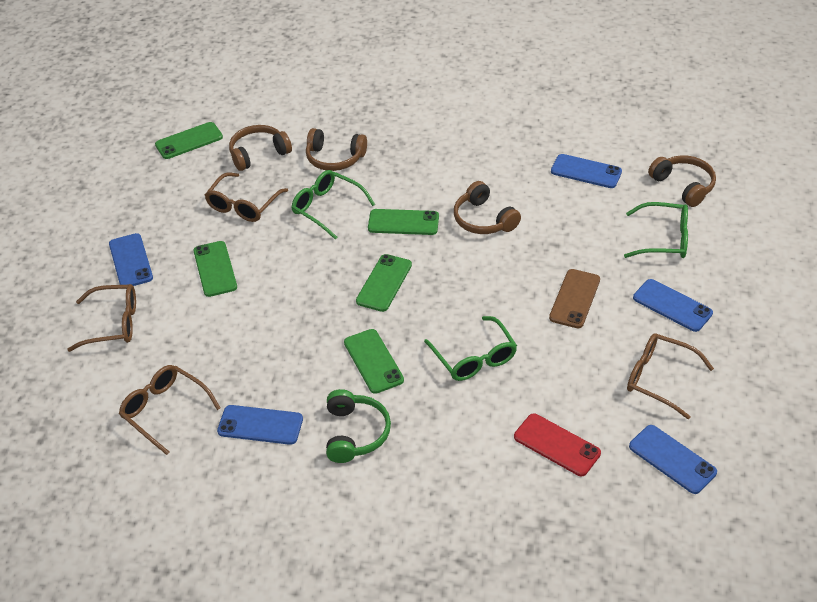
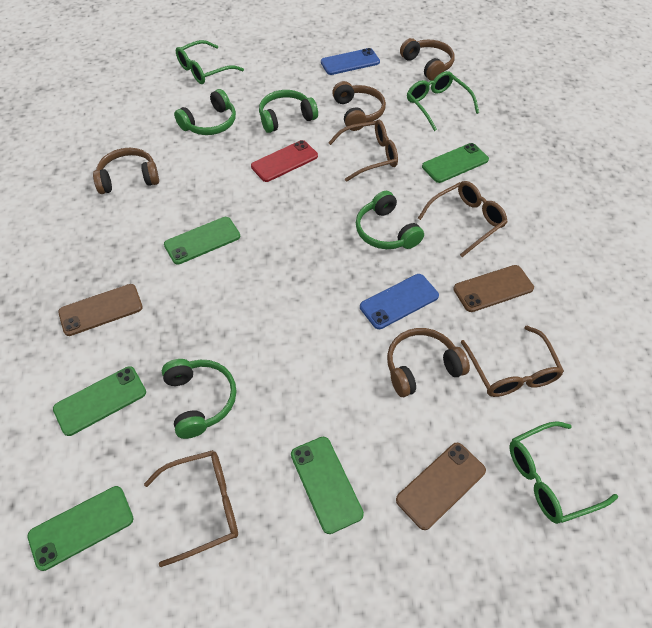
blue phone: 5 -> 2
brown phone: 1 -> 3
green headphones: 1 -> 4

